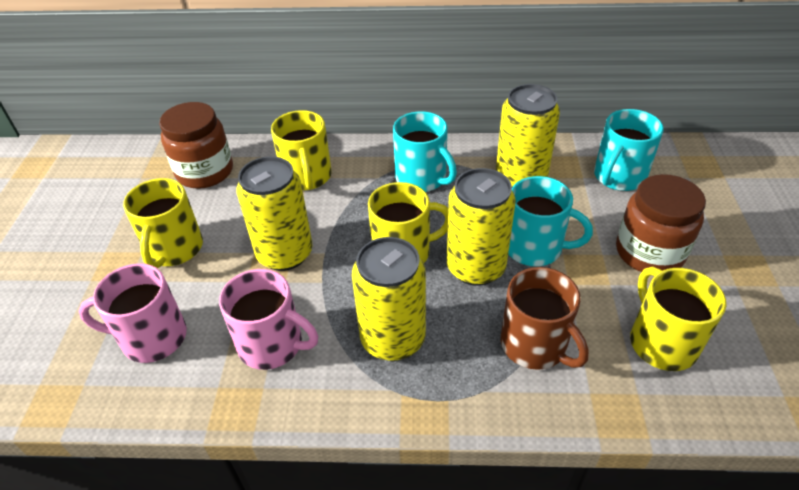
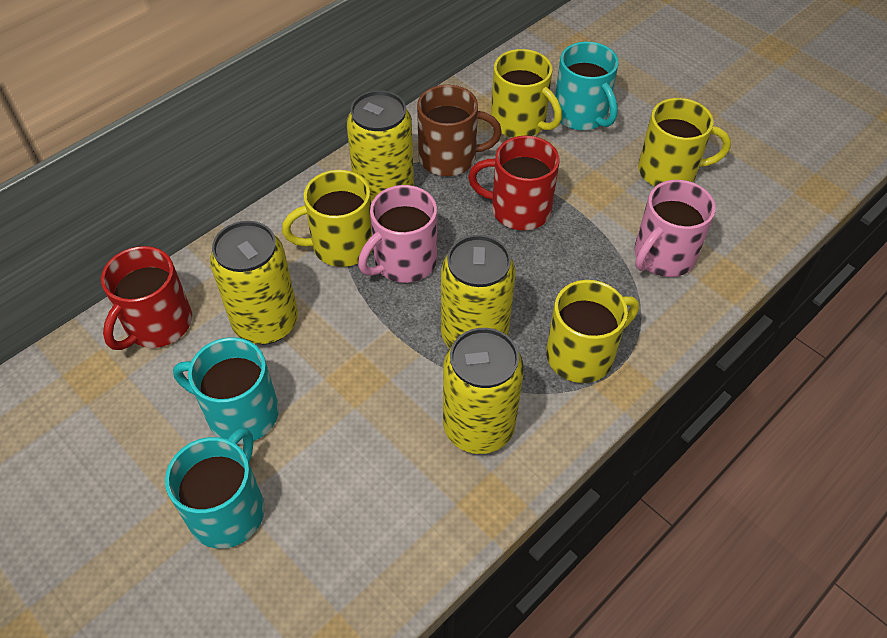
brown jar: 2 -> 0
red mug: 0 -> 2

